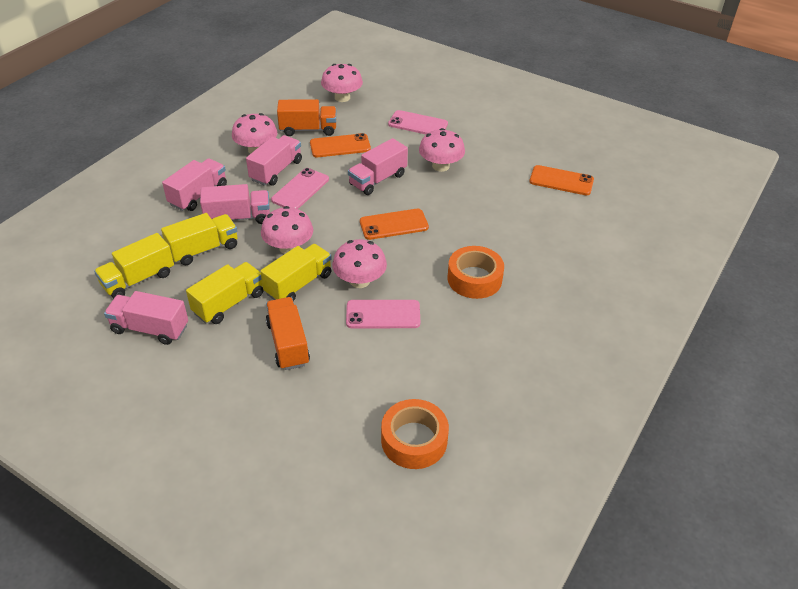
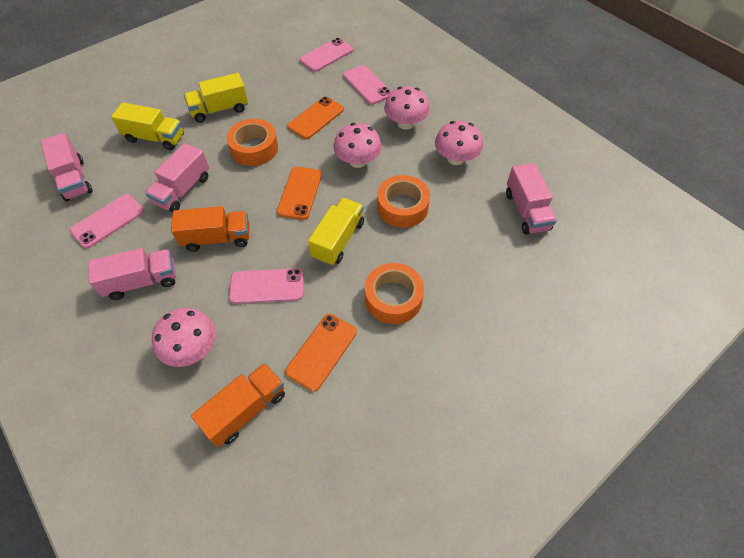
orange tape: 2 -> 3
pink mushroom: 5 -> 4
pink phone: 3 -> 4
pink truck: 5 -> 4
yellow truck: 4 -> 3

